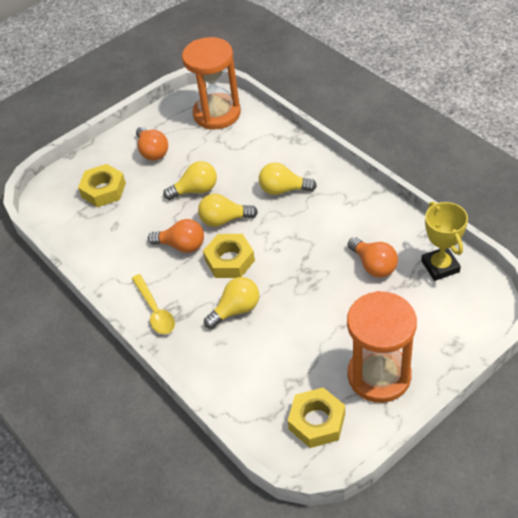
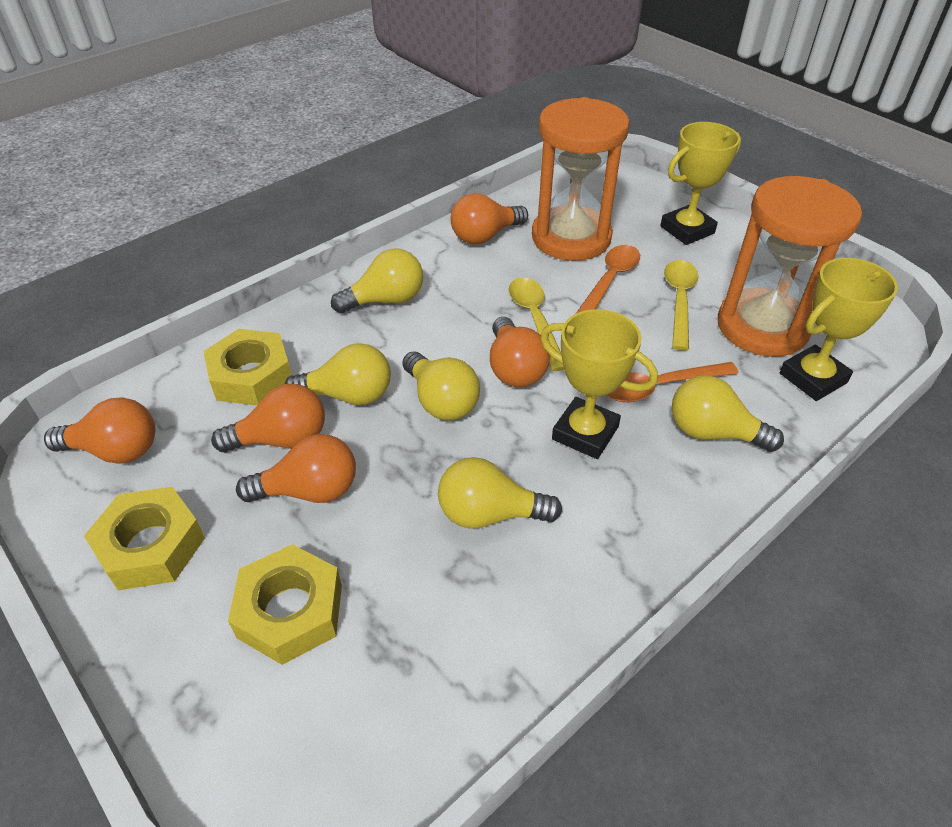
orange light bulb: 3 -> 5
orange spoon: 0 -> 2
yellow light bulb: 4 -> 5
yellow spoon: 1 -> 2
yellow trophy: 1 -> 3

